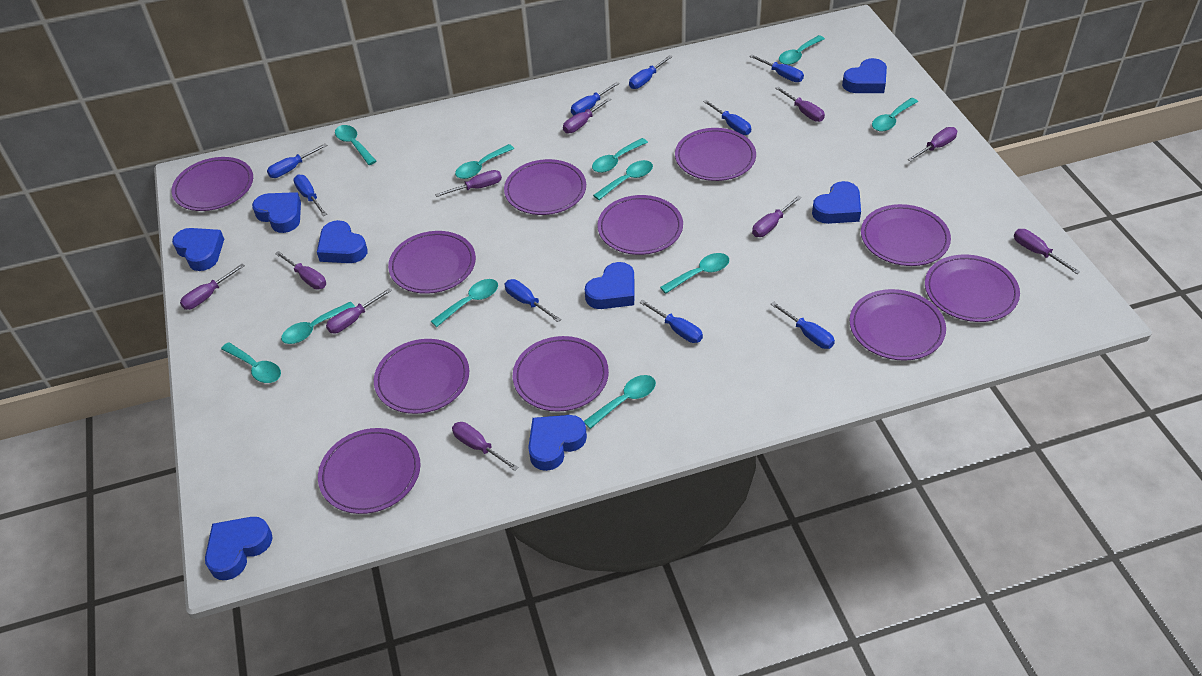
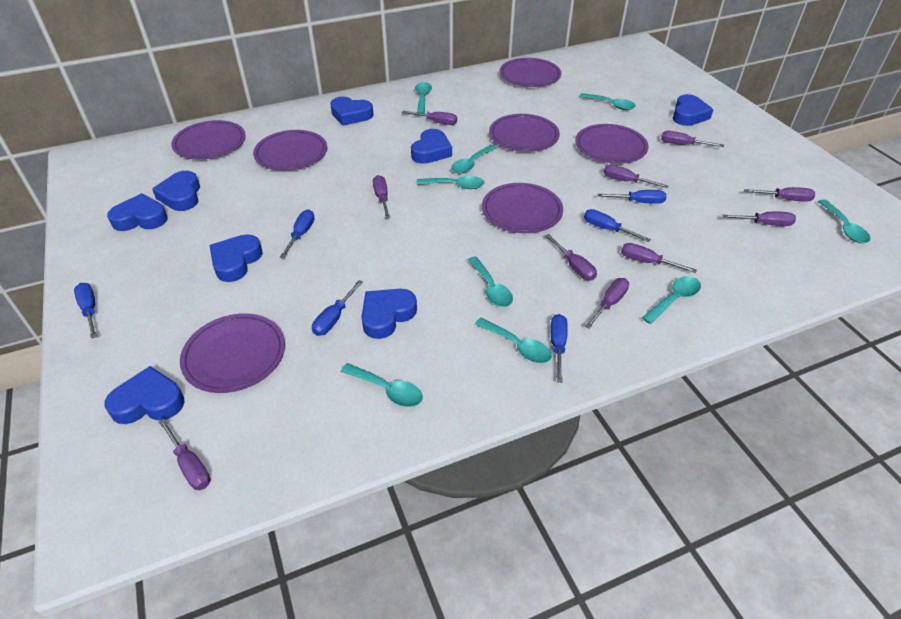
blue screwdriver: 9 -> 6
purple plate: 11 -> 7
turquoise spoon: 11 -> 9

